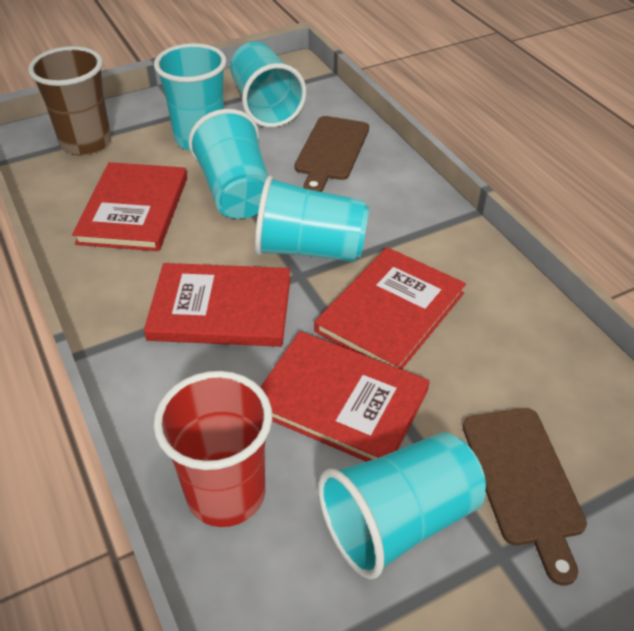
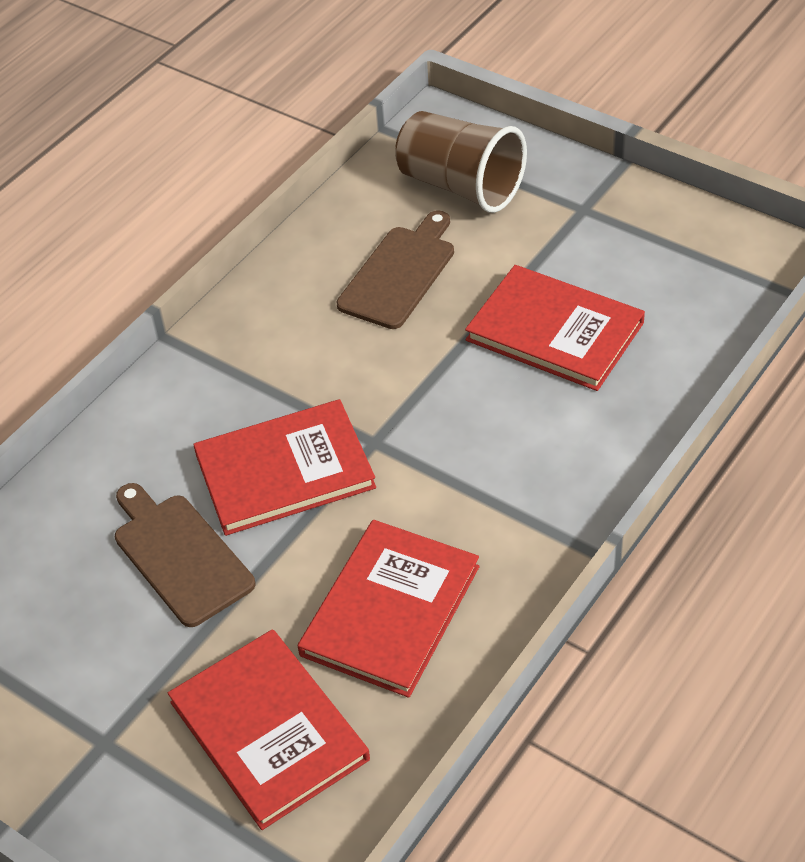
red cup: 1 -> 0
turquoise cup: 5 -> 0

